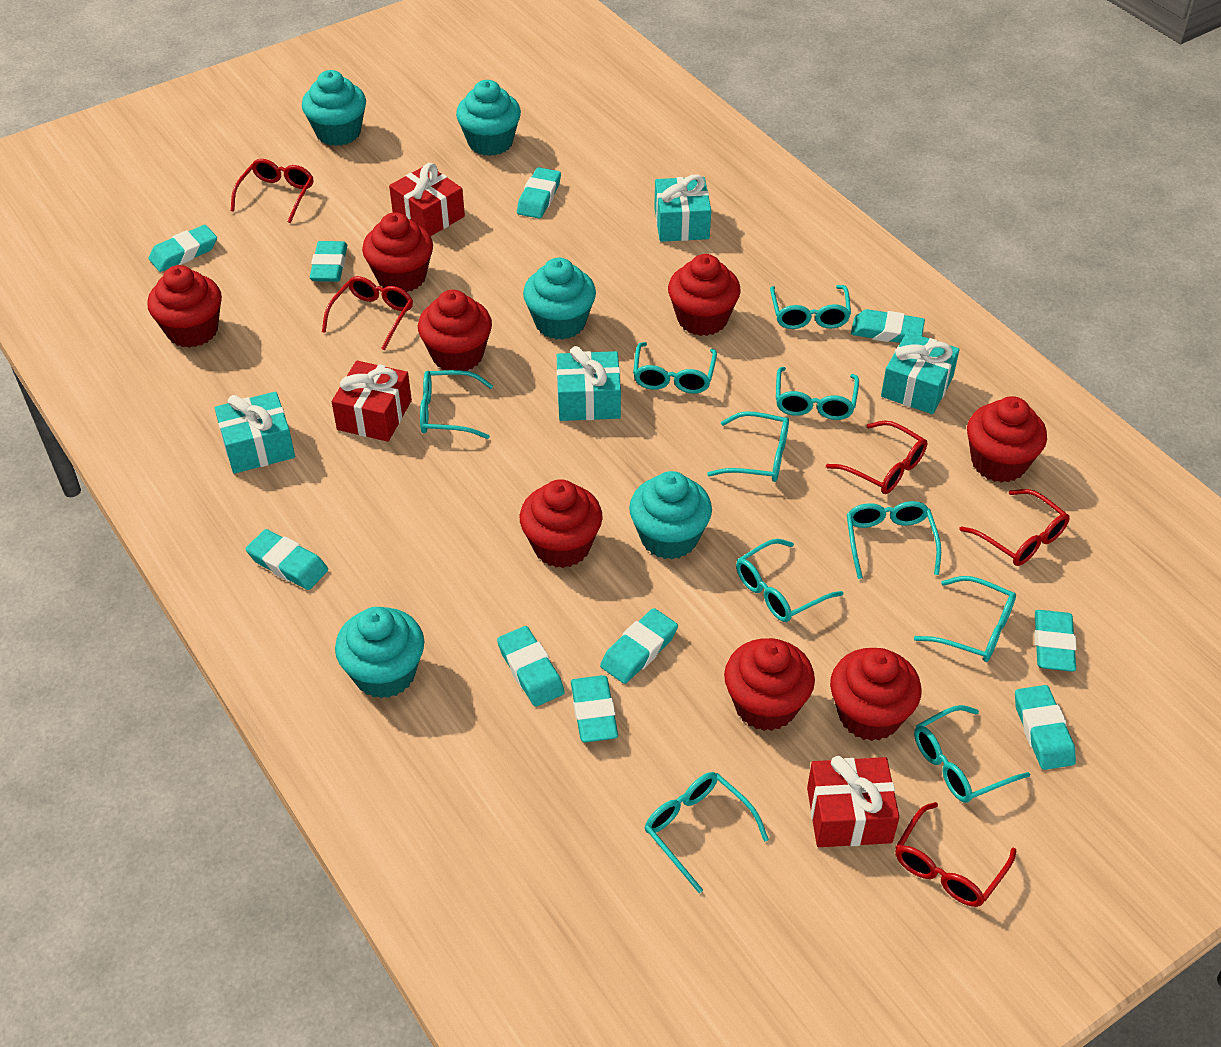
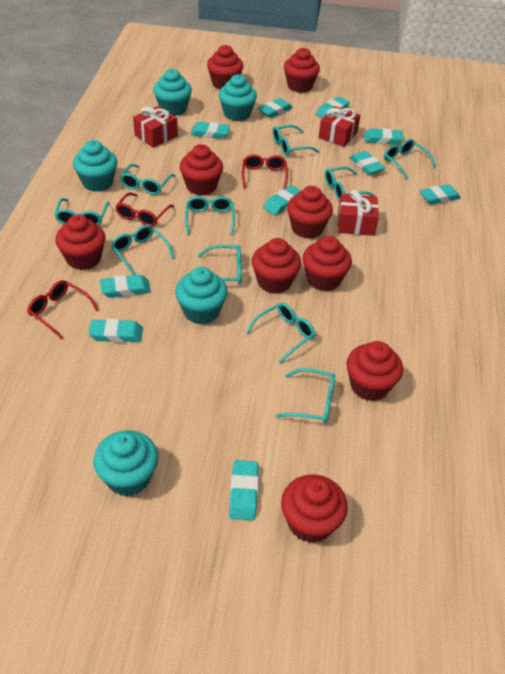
red cupcake: 8 -> 9
red glasses: 5 -> 3
turquoise gift: 4 -> 0

